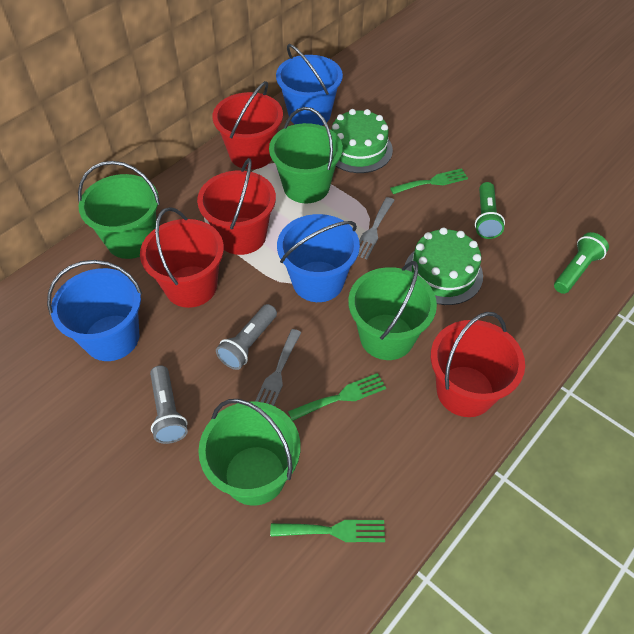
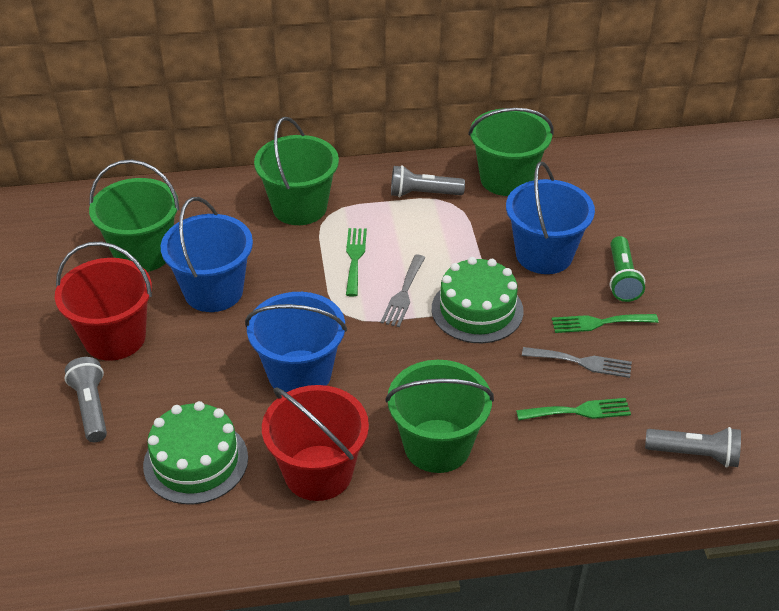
green flashlight: 2 -> 1
grey flashlight: 2 -> 3
red bucket: 4 -> 2

